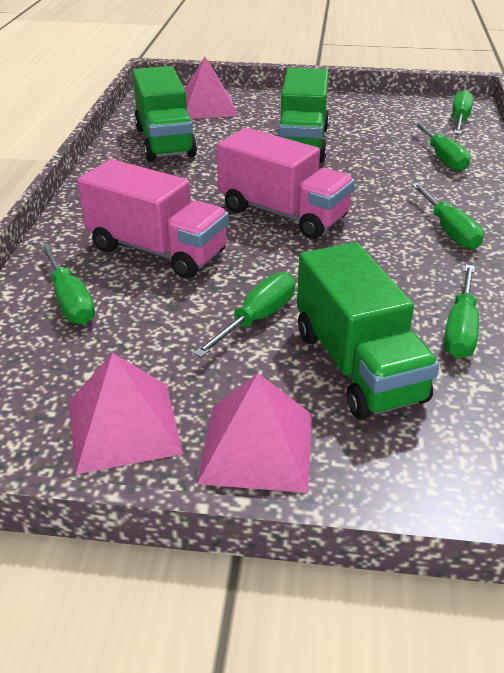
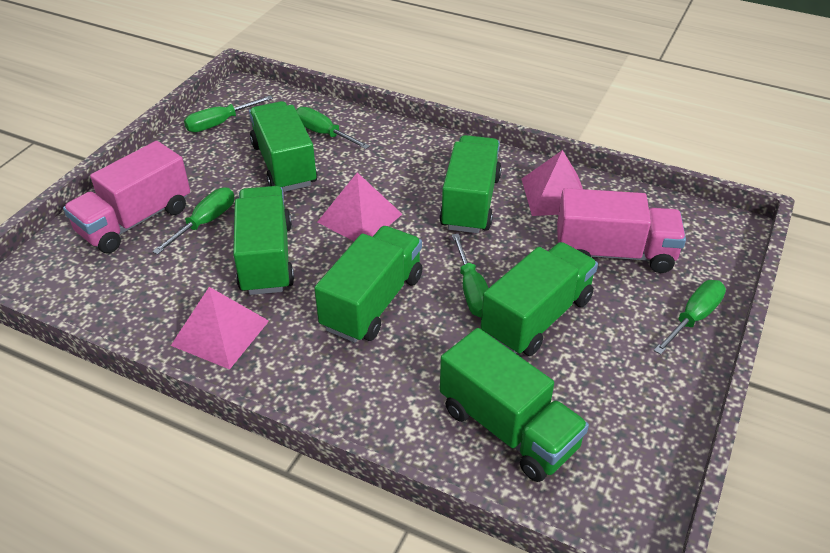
green screwdriver: 6 -> 5
green truck: 3 -> 6

